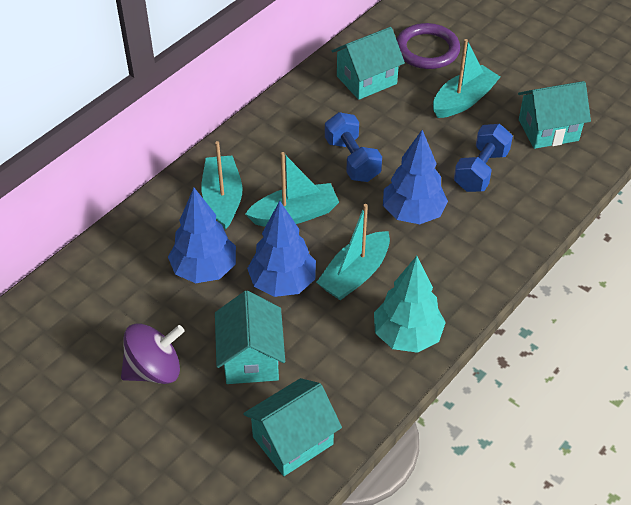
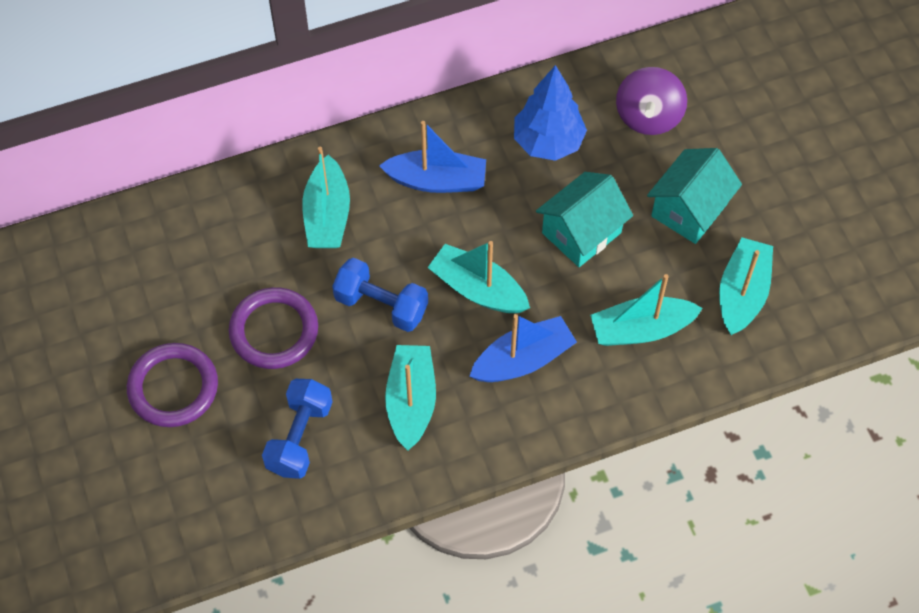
blue boat: 0 -> 2
blue tree: 3 -> 1
purple ring: 1 -> 2
turquoise boat: 4 -> 5
turquoise house: 4 -> 2
turquoise tree: 1 -> 0

